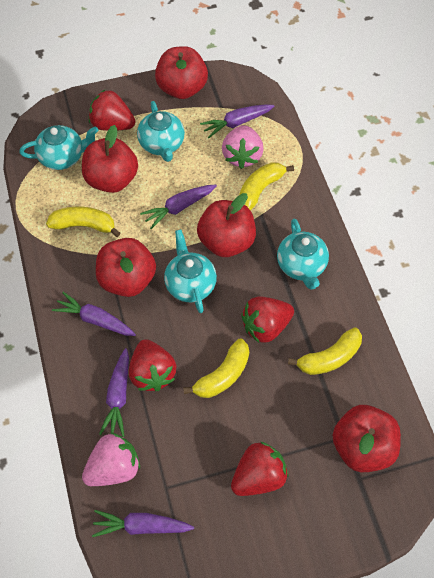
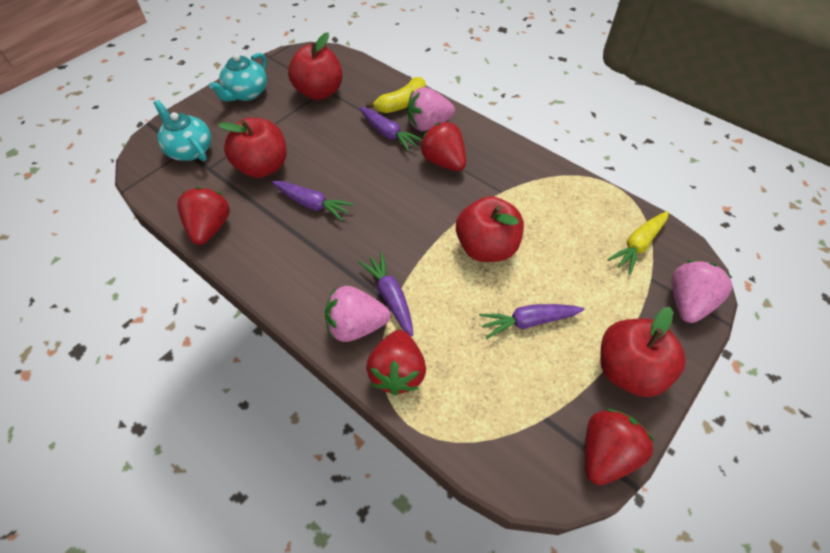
pink strawberry: 2 -> 3
purple carrot: 5 -> 4
red apple: 5 -> 4
turquoise teapot: 4 -> 2
yellow banana: 4 -> 1
yellow carrot: 0 -> 1

